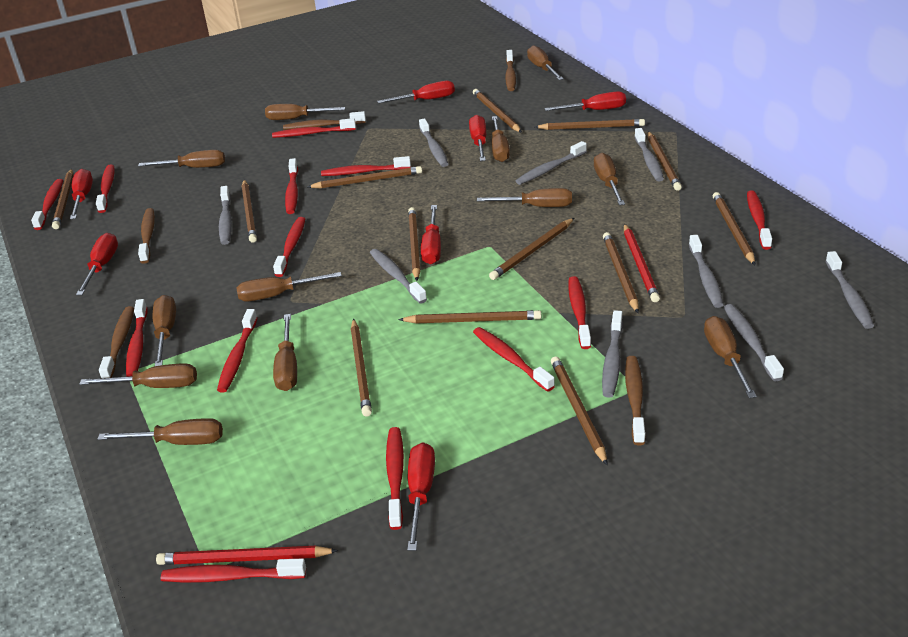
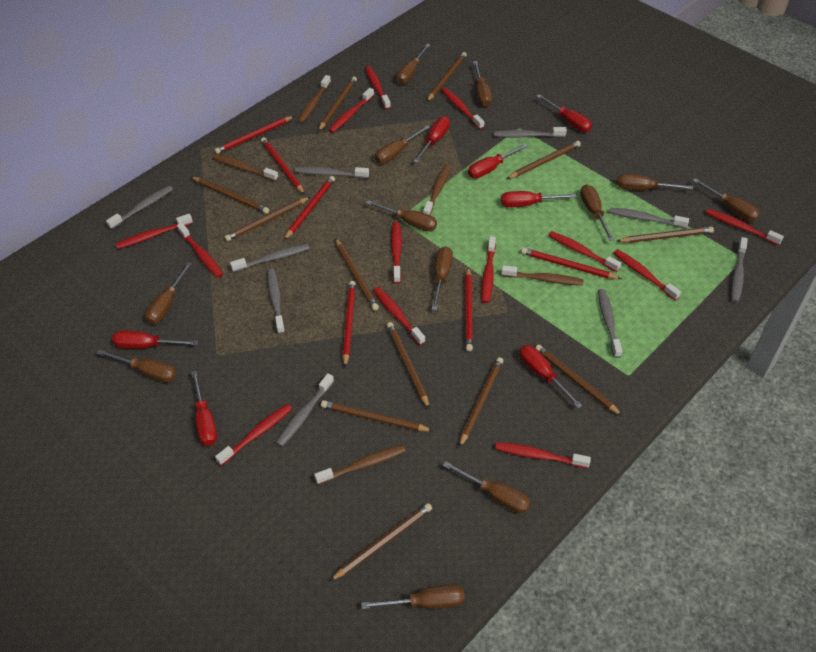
brown pencil: 13 -> 12
red pencil: 2 -> 6

